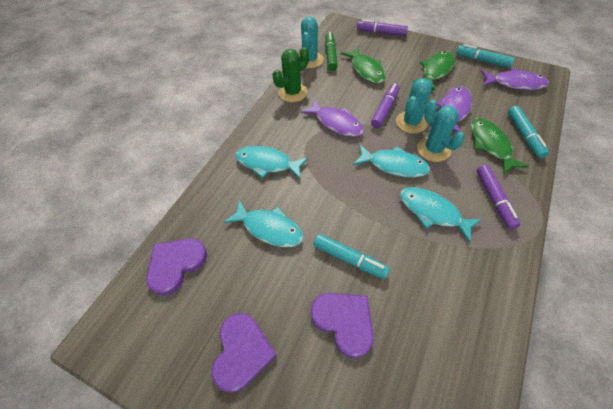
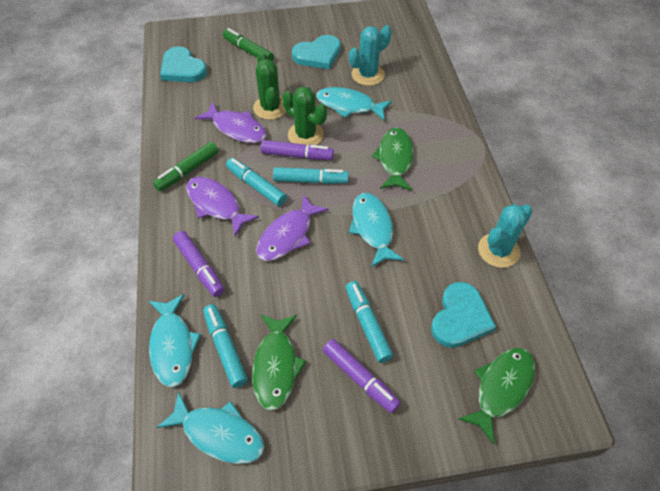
green cactus: 1 -> 2
green marker: 1 -> 2
purple heart: 3 -> 0
turquoise cactus: 3 -> 2
turquoise heart: 0 -> 3
turquoise marker: 3 -> 4

